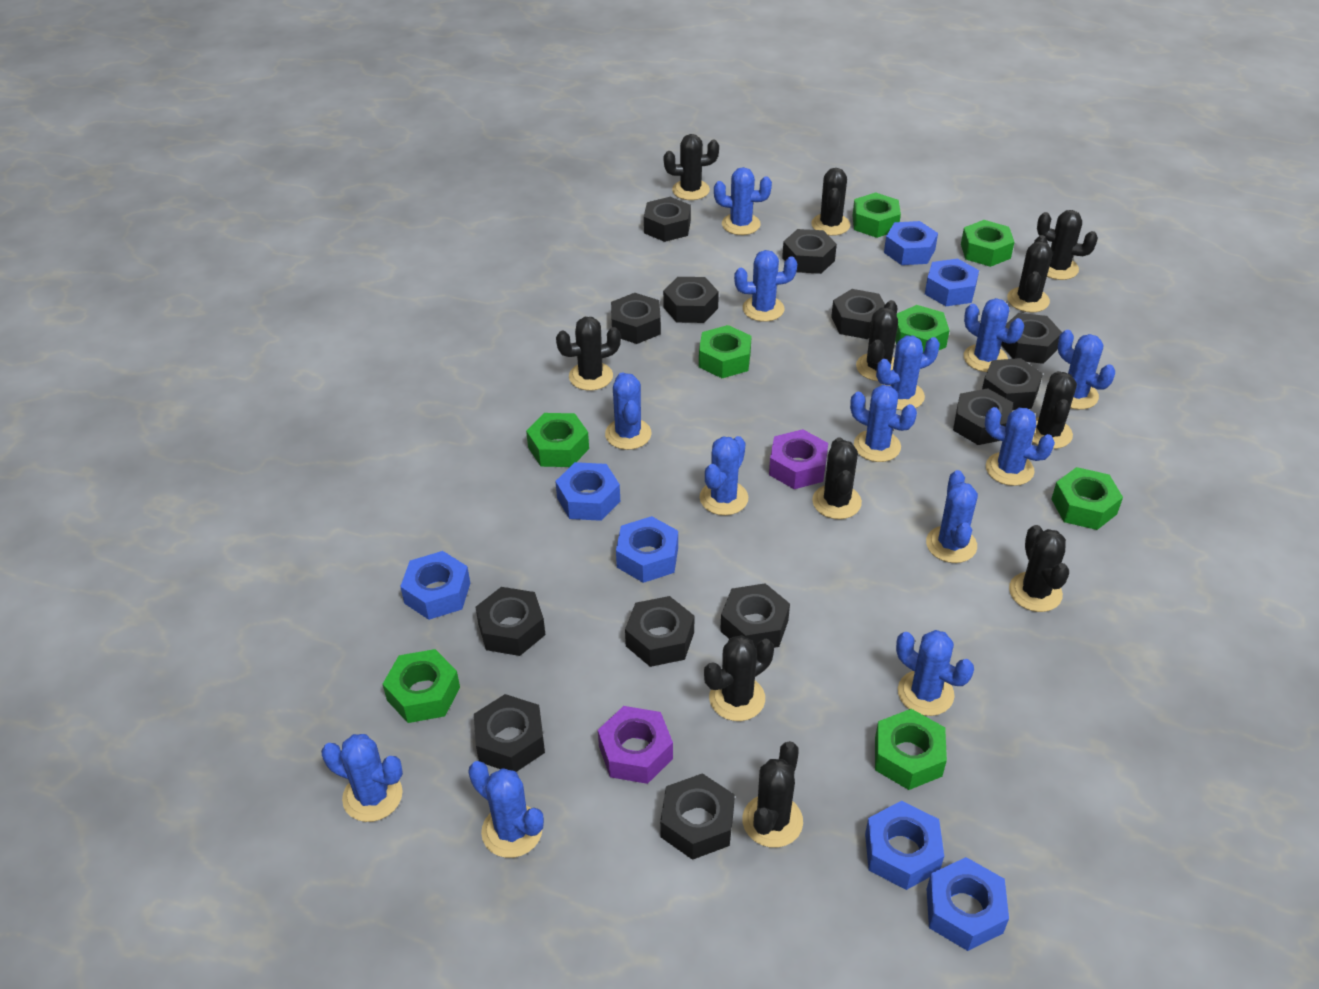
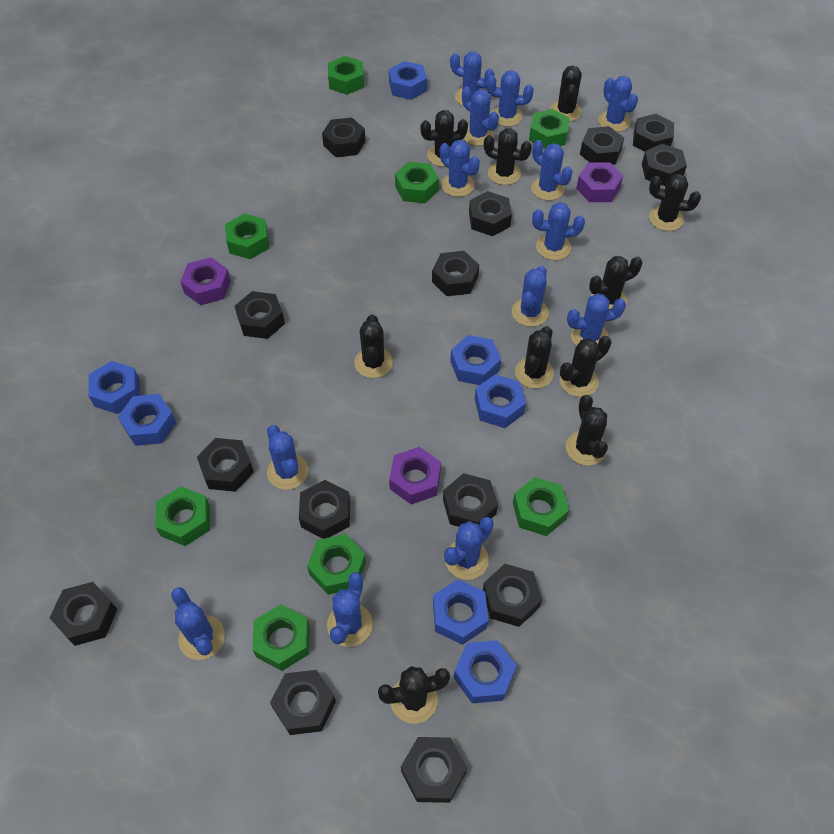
black cactus: 11 -> 10
black nut: 13 -> 14
purple nut: 2 -> 3

